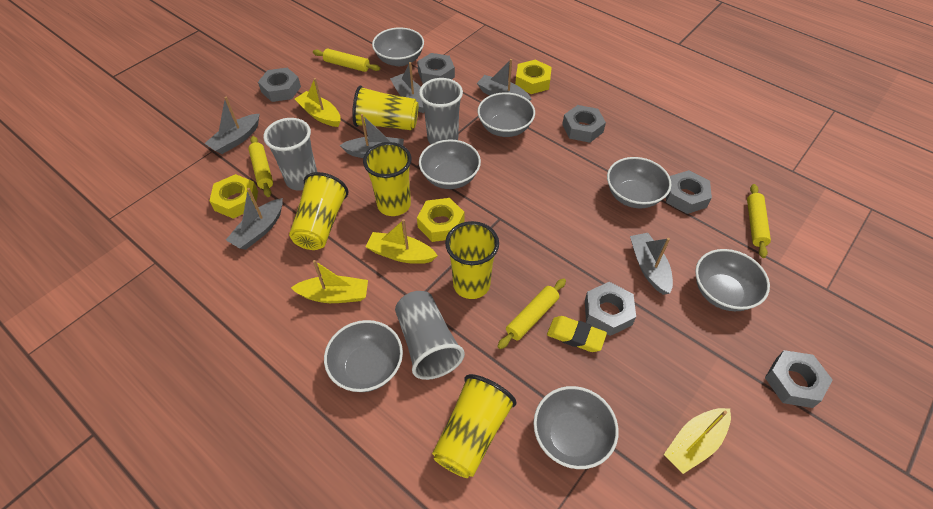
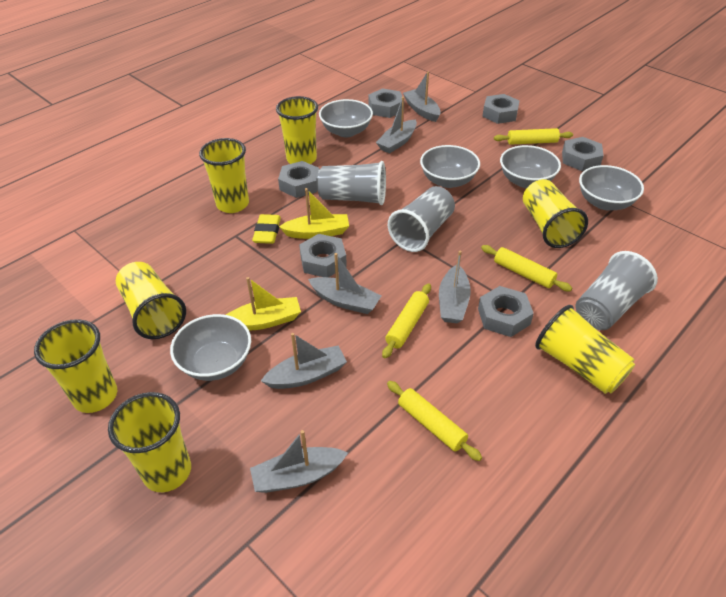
grey bowl: 7 -> 5
yellow boat: 4 -> 2
yellow cup: 5 -> 7
yellow nut: 3 -> 0

